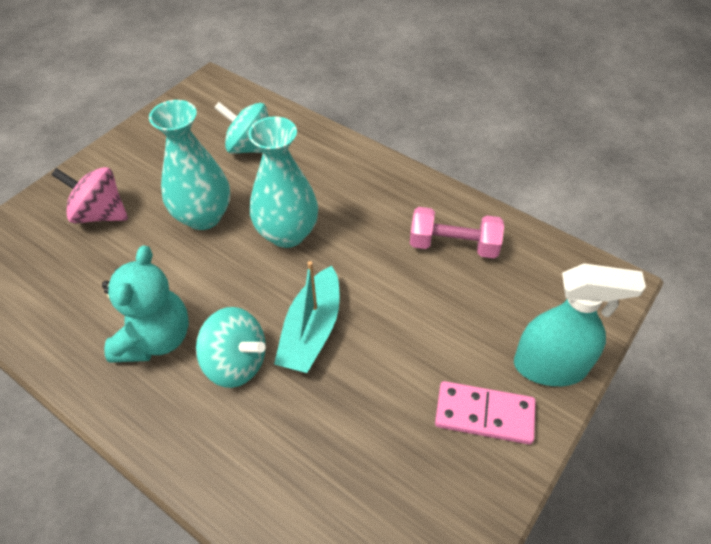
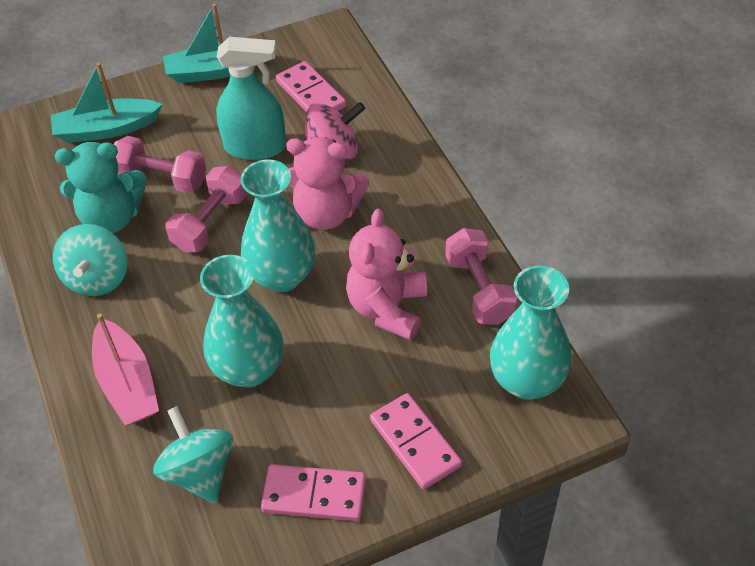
pink boat: 0 -> 1
pink domino: 1 -> 3
pink dumbbell: 1 -> 3
pink teddy bear: 0 -> 2
turquoise boat: 1 -> 2
turquoise vase: 2 -> 3

